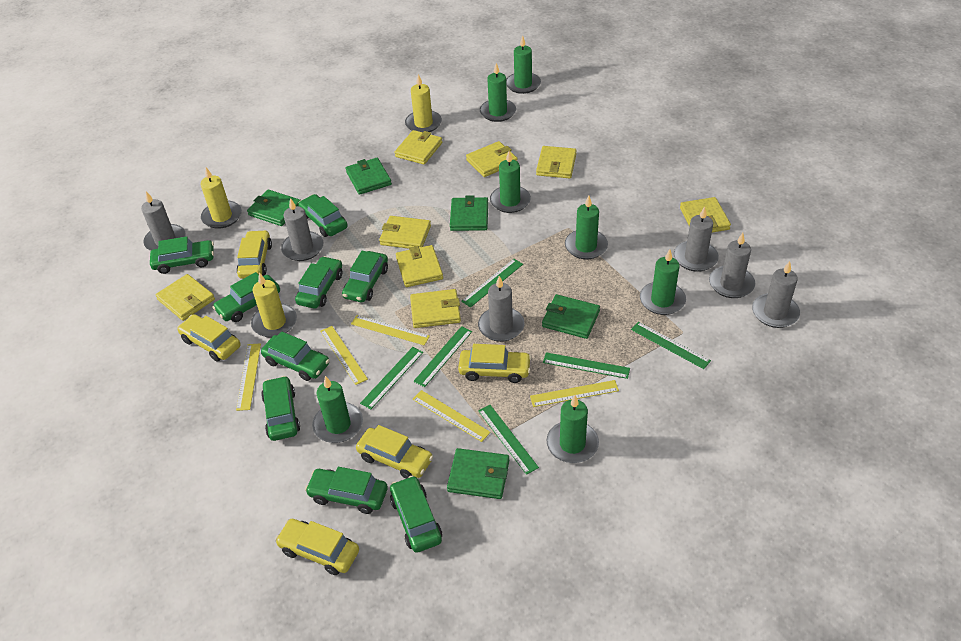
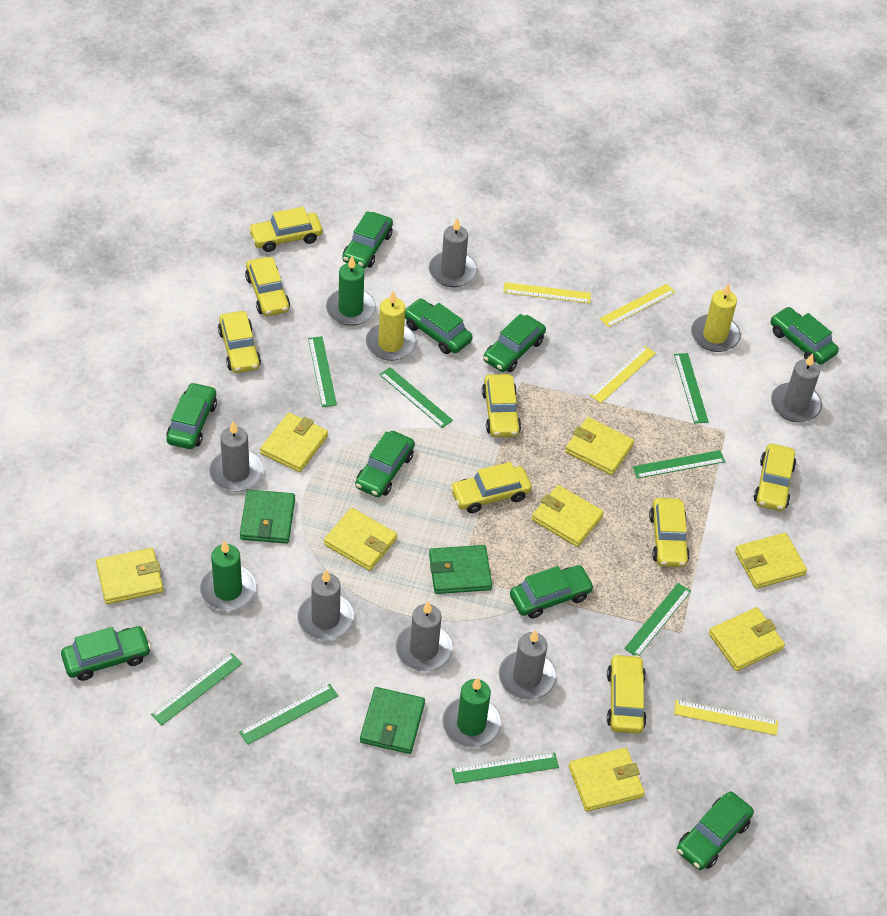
green candle: 7 -> 3
green ruler: 6 -> 8
green wallet: 5 -> 3
yellow candle: 3 -> 2
yellow car: 5 -> 8
yellow ruler: 5 -> 4

